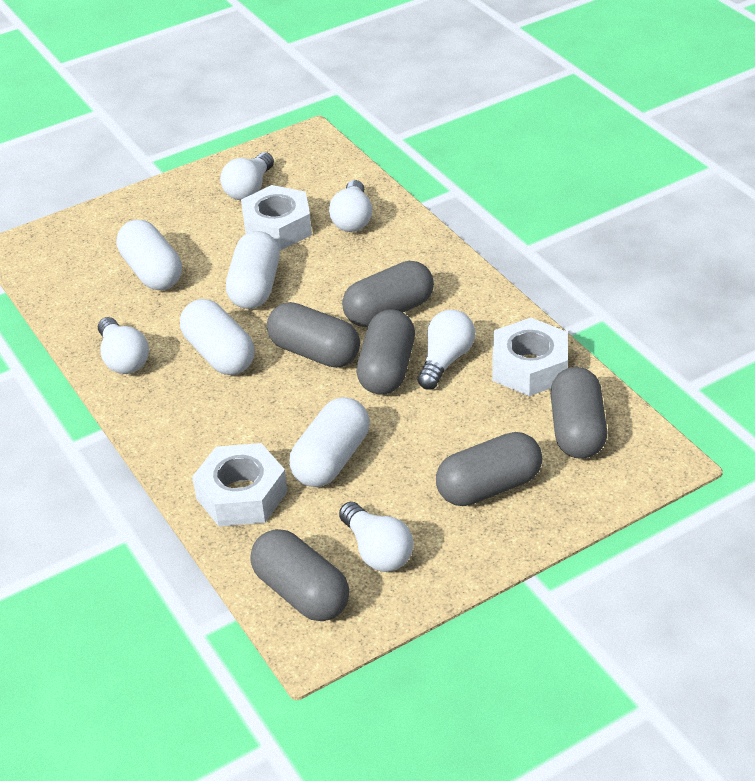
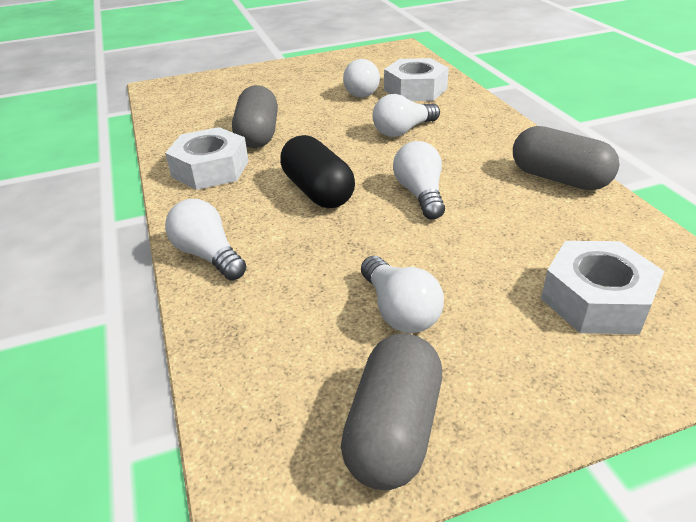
black capsule: 0 -> 1
grey capsule: 6 -> 3
white capsule: 4 -> 0

